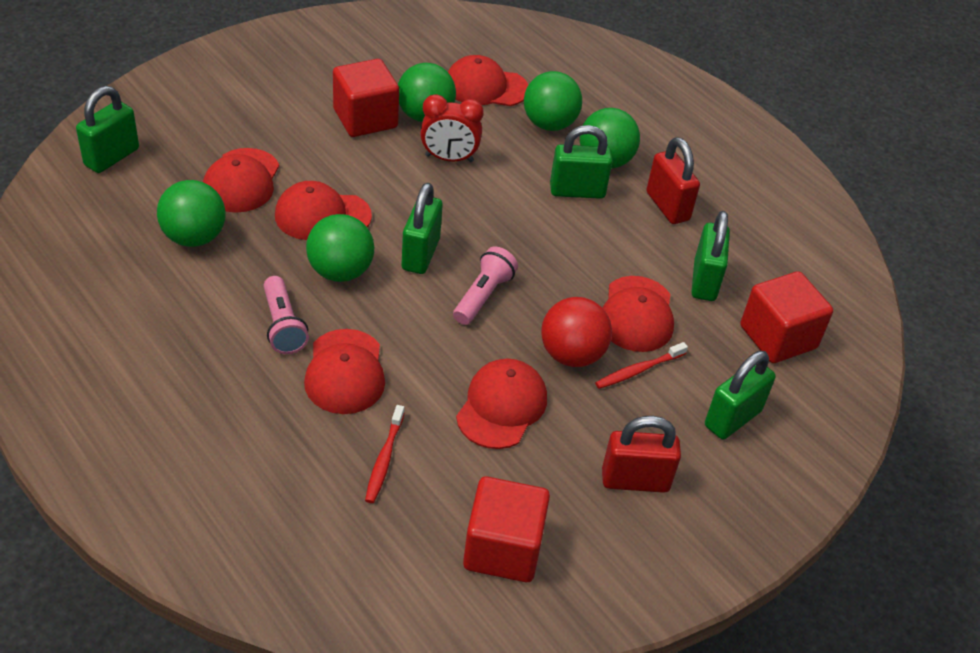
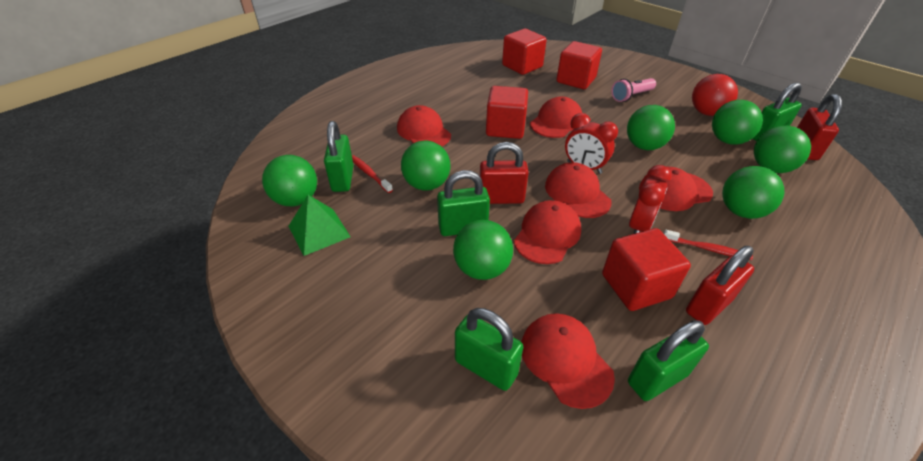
green ball: 5 -> 7
green pyramid: 0 -> 1
pink flashlight: 2 -> 1
red clock: 1 -> 2
red cube: 3 -> 4
red padlock: 2 -> 3

